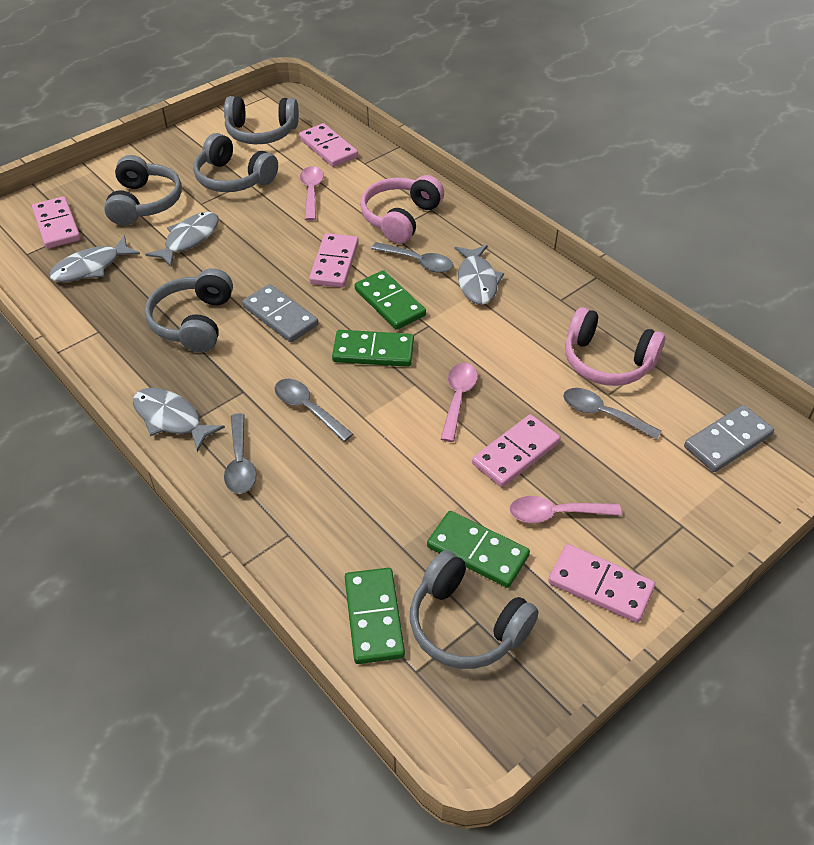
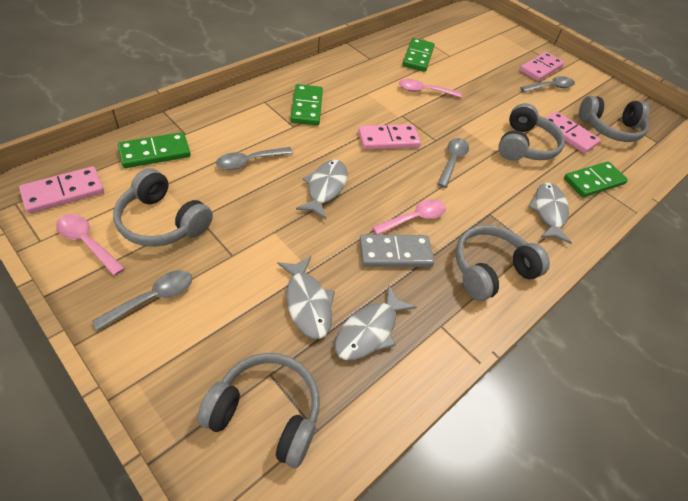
grey domino: 2 -> 1
pink domino: 5 -> 4
pink headphones: 2 -> 0

